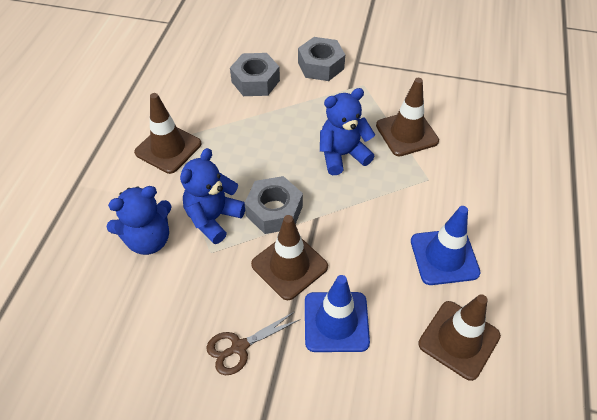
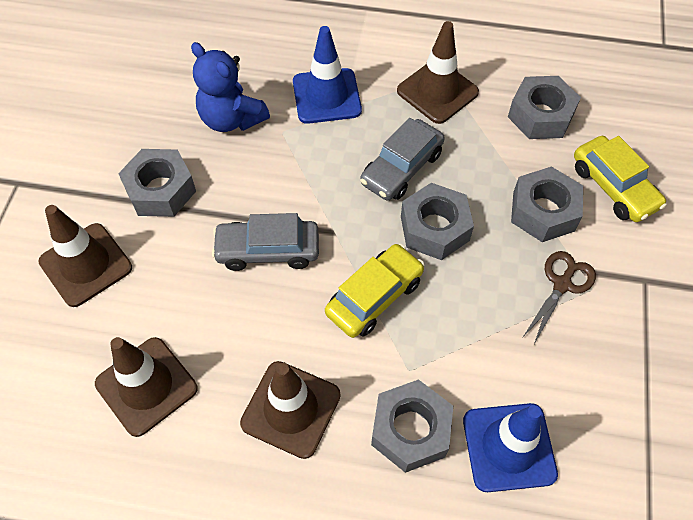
blue teddy bear: 3 -> 1
grey car: 0 -> 2
grey nut: 3 -> 5
yellow car: 0 -> 2

